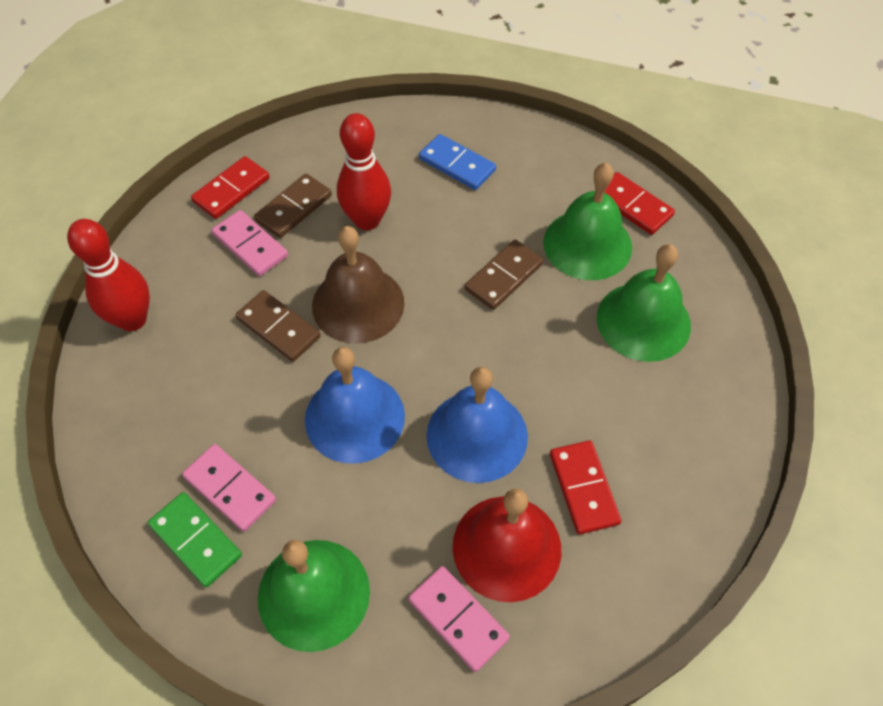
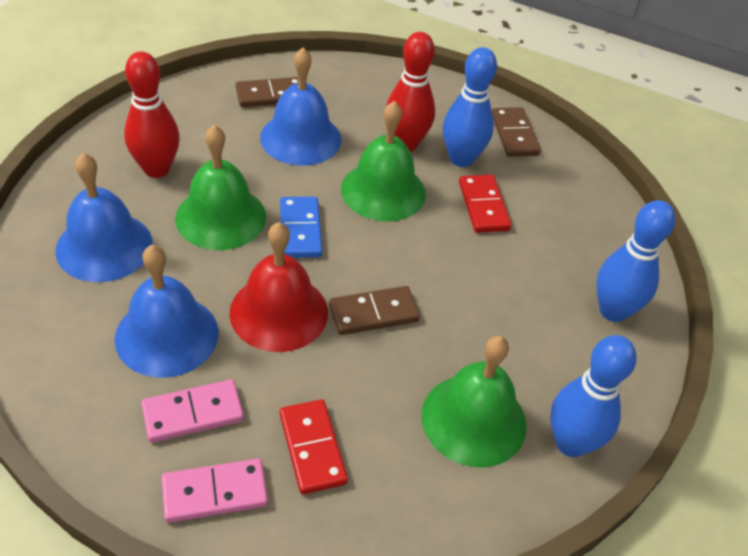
blue bell: 2 -> 3
blue bowling pin: 0 -> 3
brown bell: 1 -> 0
green domino: 1 -> 0
pink domino: 3 -> 2
red domino: 3 -> 2

